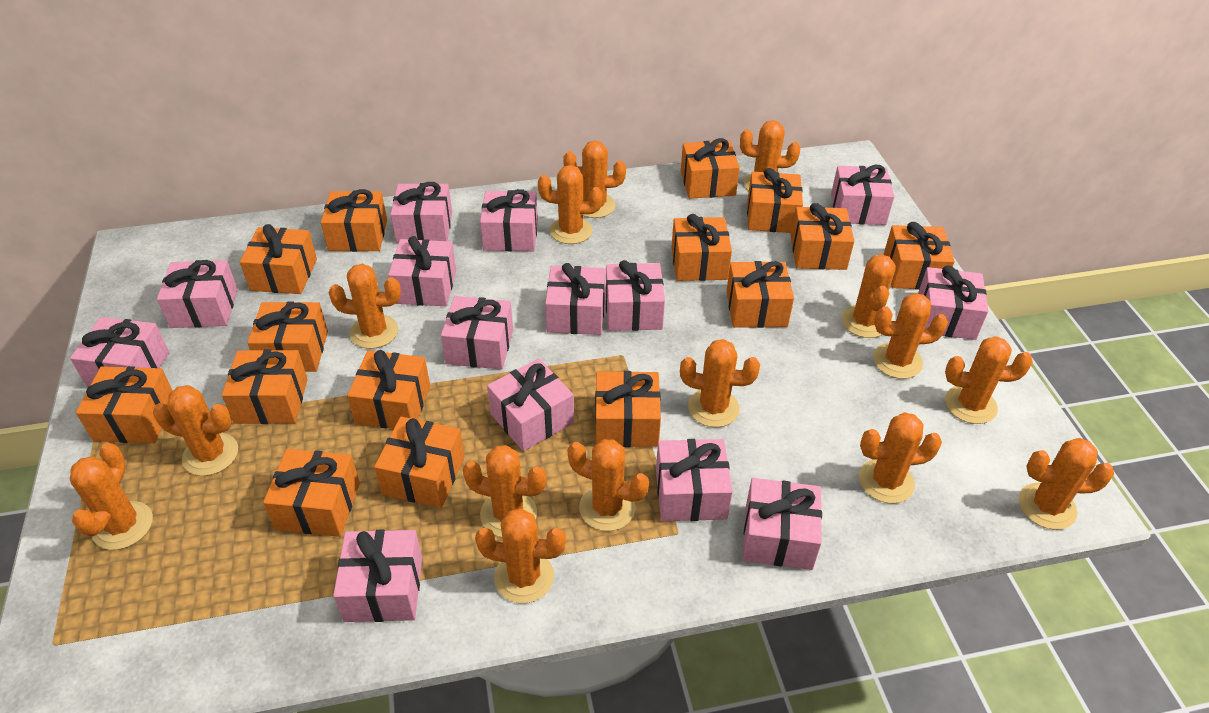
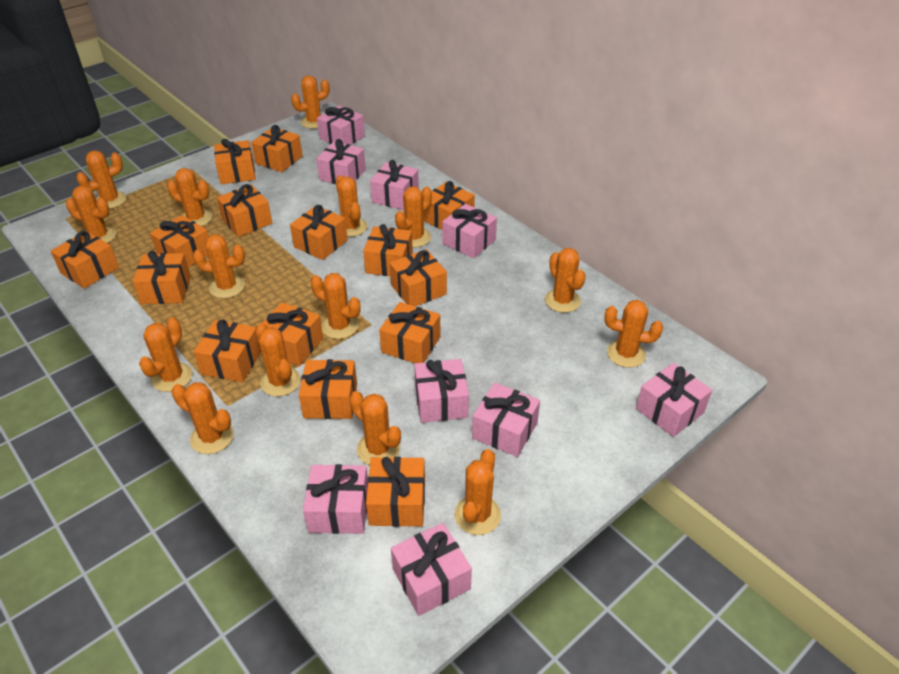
pink gift: 14 -> 9

